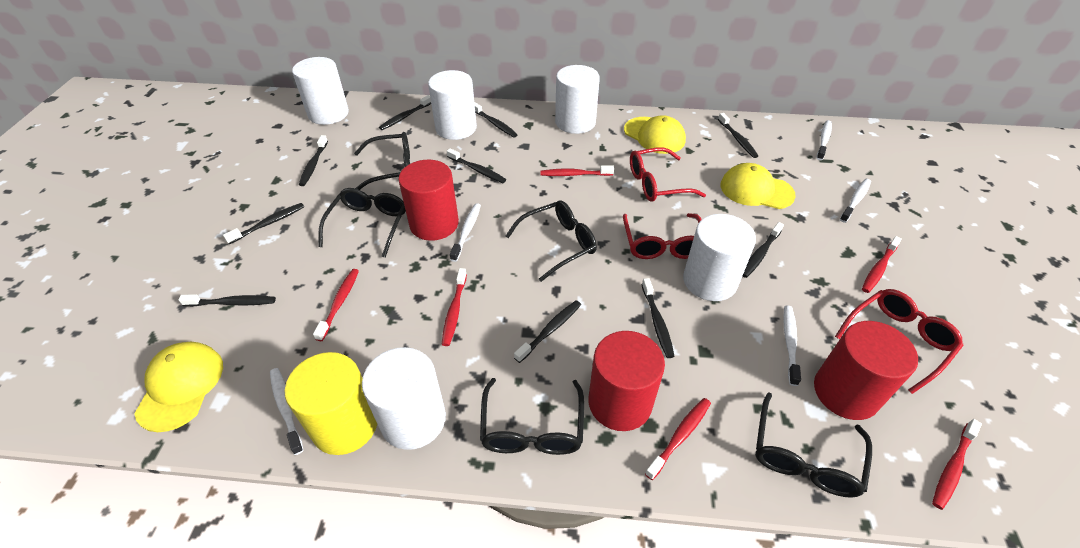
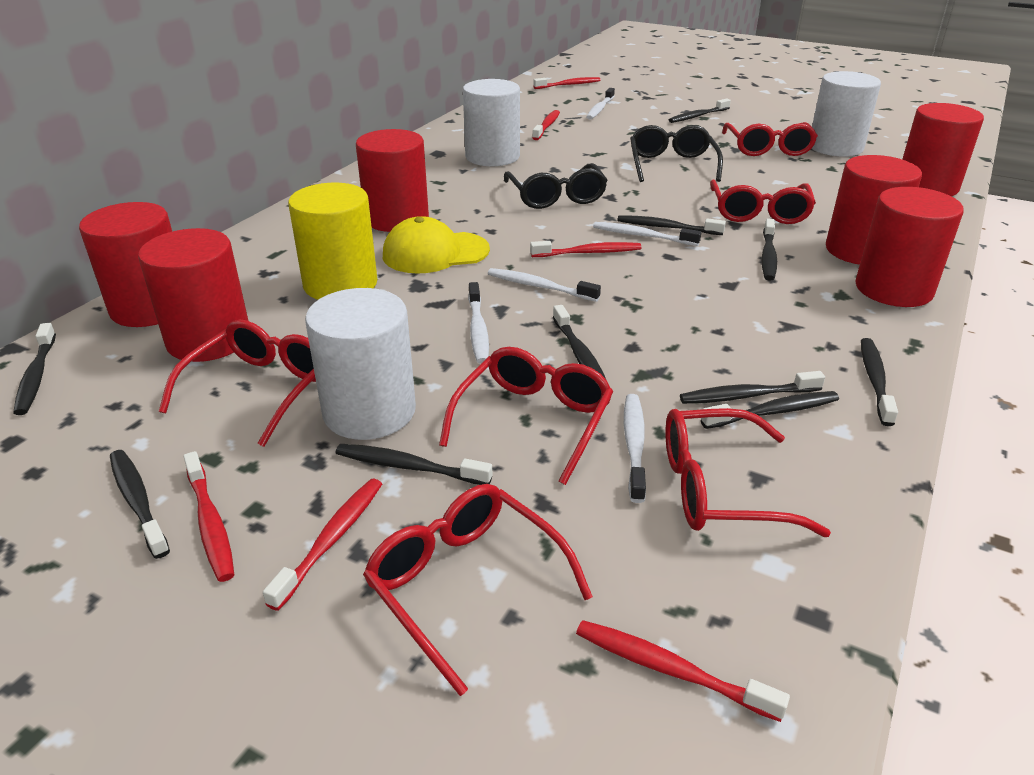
black glasses: 5 -> 2
red cylinder: 3 -> 6
red glasses: 3 -> 6
white cylinder: 5 -> 3
yellow cap: 3 -> 1

